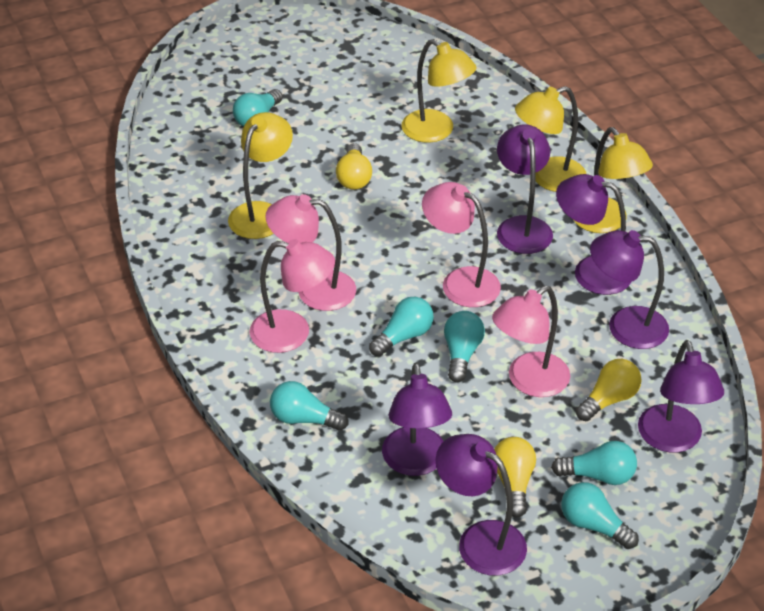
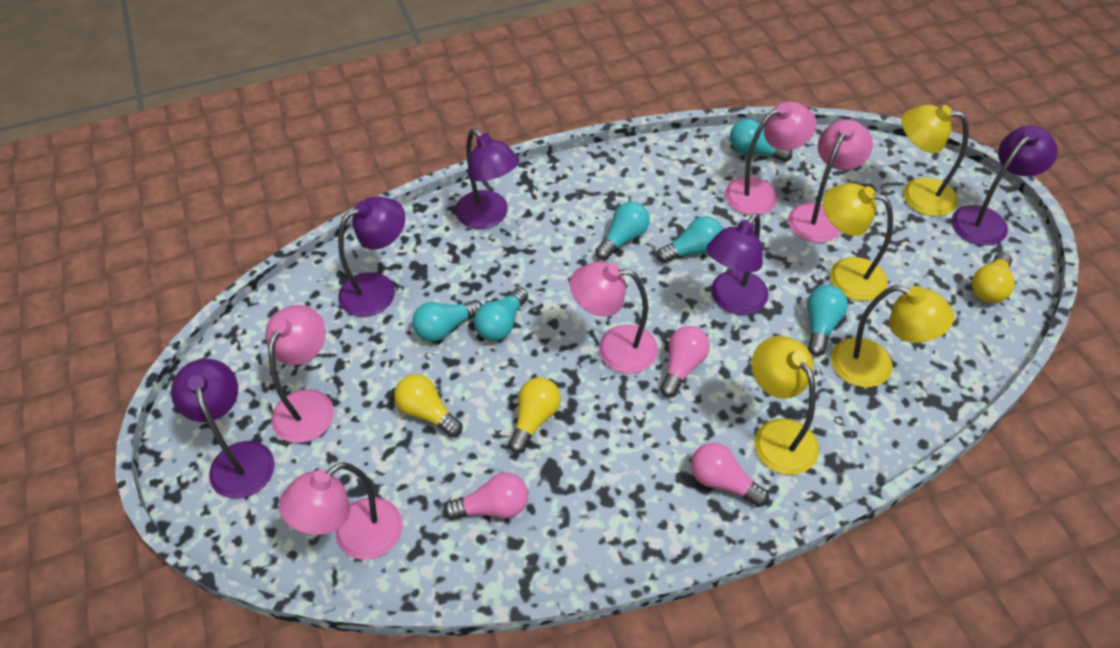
pink lamp: 4 -> 5
pink light bulb: 0 -> 3
purple lamp: 6 -> 5

